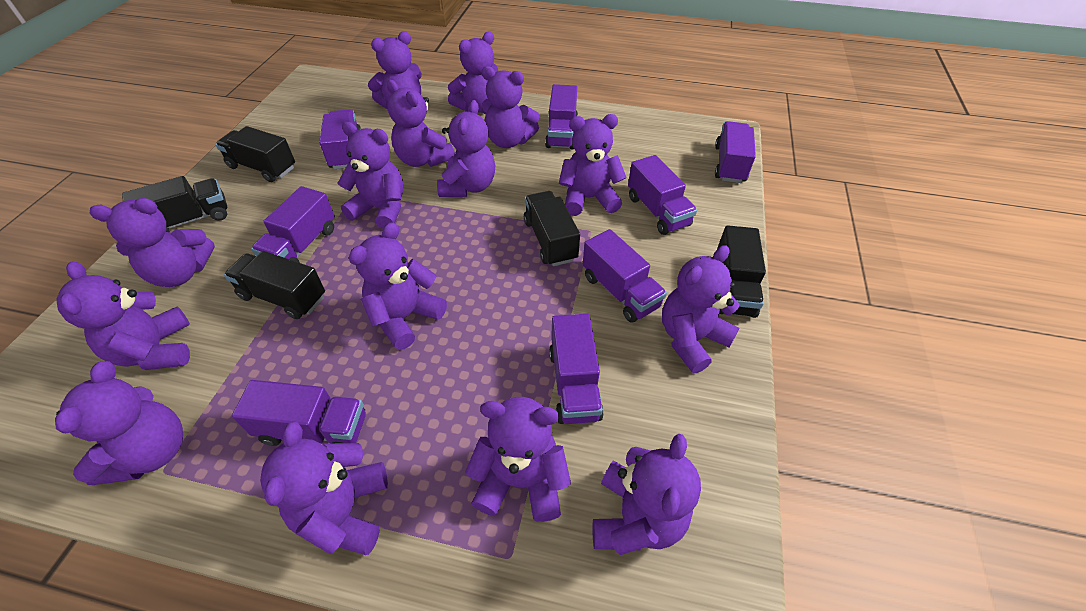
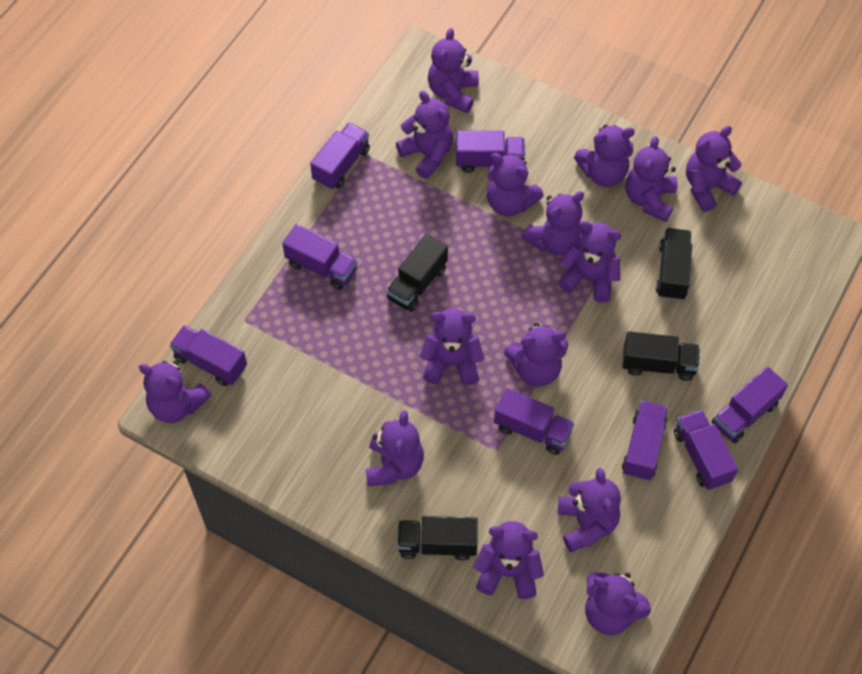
black truck: 5 -> 4

